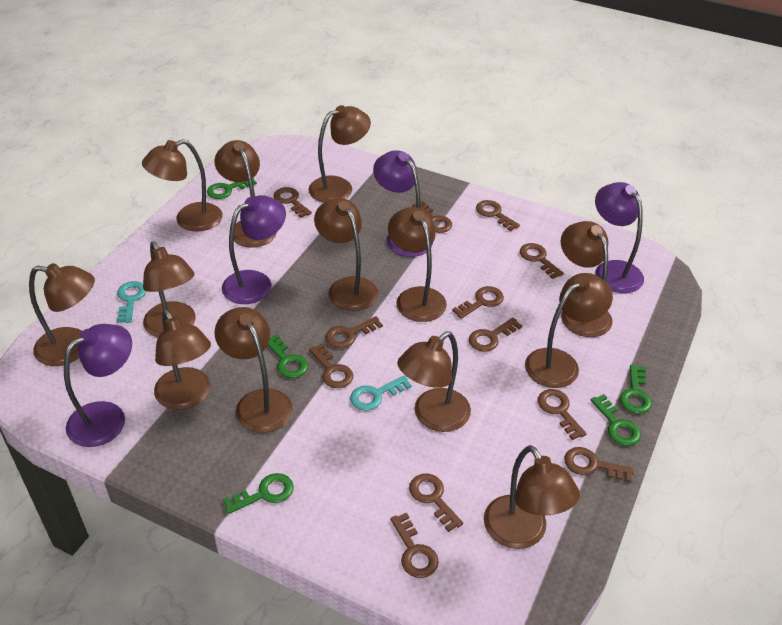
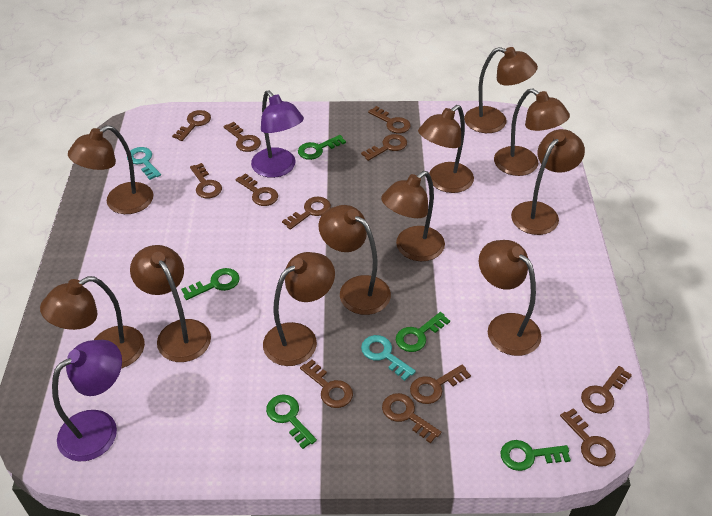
brown lamp: 13 -> 11
purple lamp: 4 -> 2

